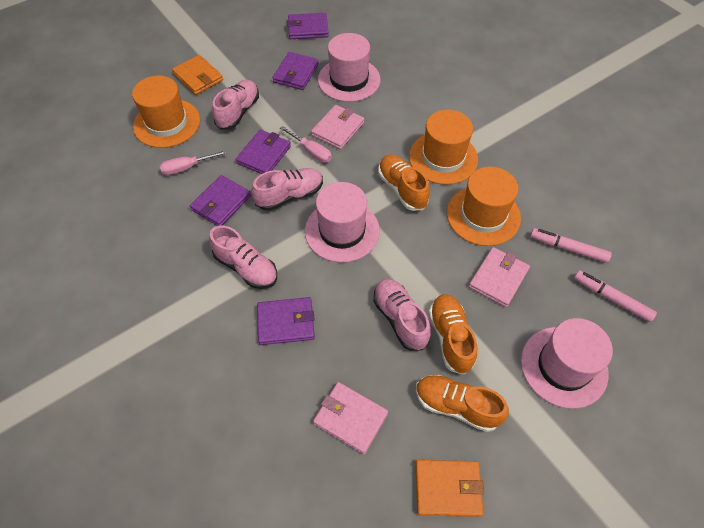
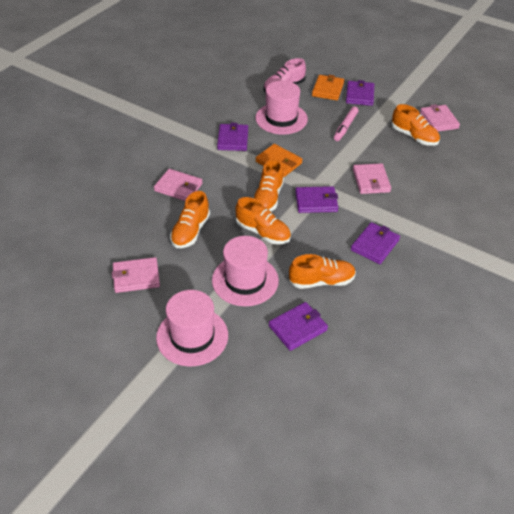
orange hat: 3 -> 0
orange shoe: 3 -> 5
pink marker: 2 -> 1
pink screwdriver: 2 -> 0
pink shoe: 4 -> 1
pink wallet: 3 -> 4

